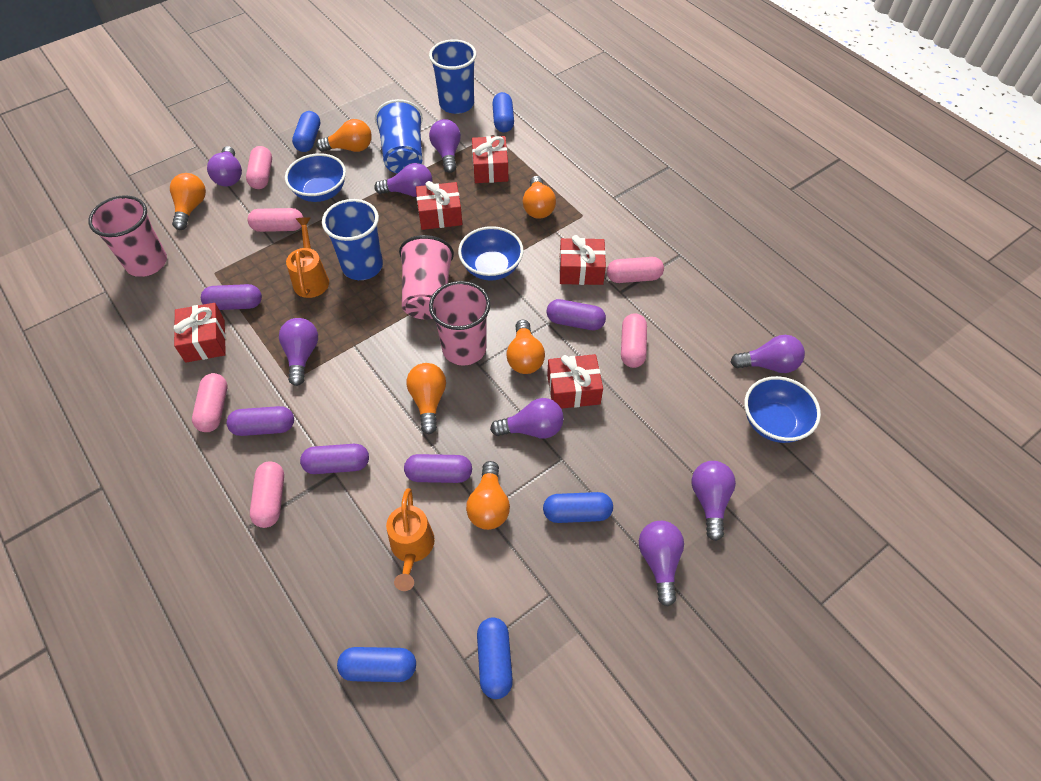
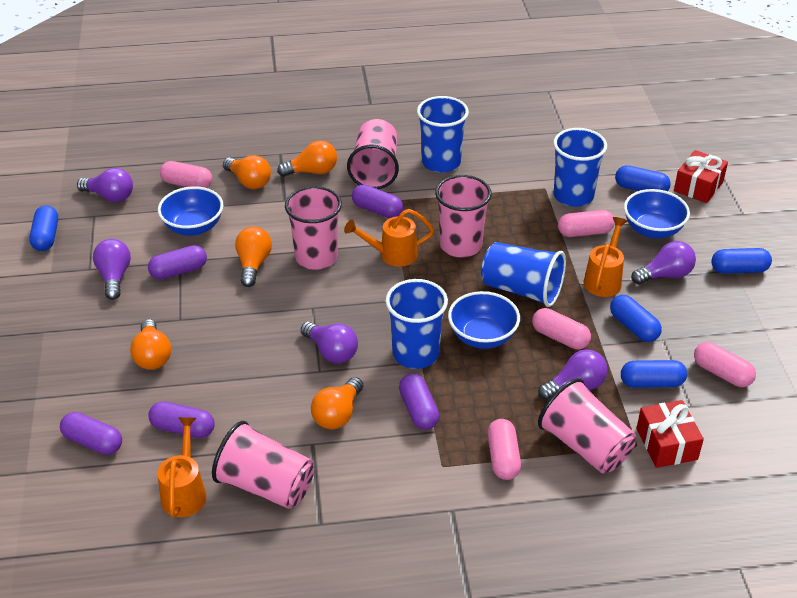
blue cup: 3 -> 4
orange light bulb: 6 -> 5
orange watering can: 2 -> 3
pink capsule: 6 -> 5
pink cup: 3 -> 5
purple light bulb: 8 -> 5
red gift: 5 -> 2

